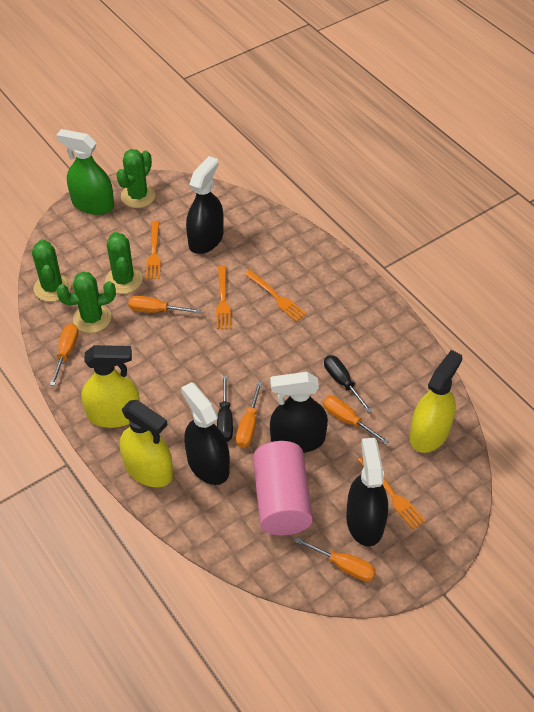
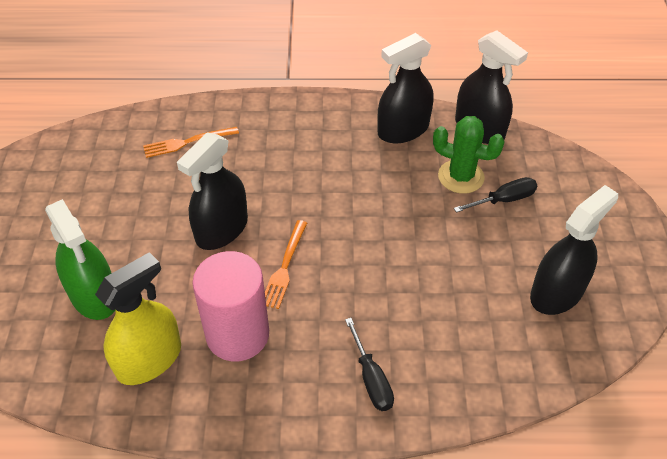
green cactus: 4 -> 1
orange fork: 4 -> 2
orange screwdriver: 5 -> 0
yellow spray bottle: 3 -> 1

